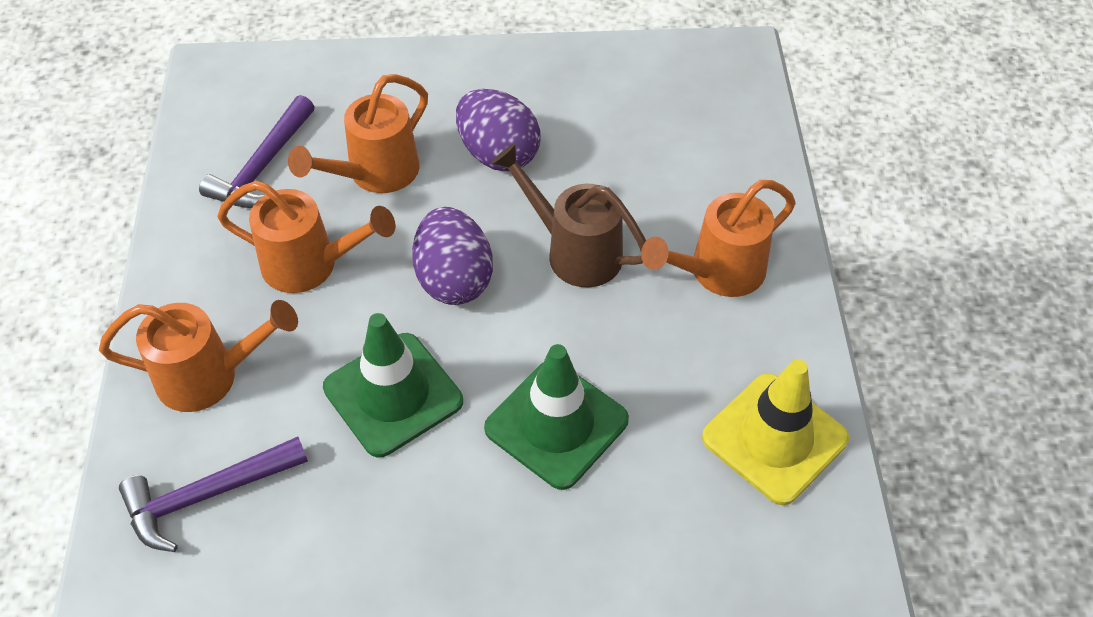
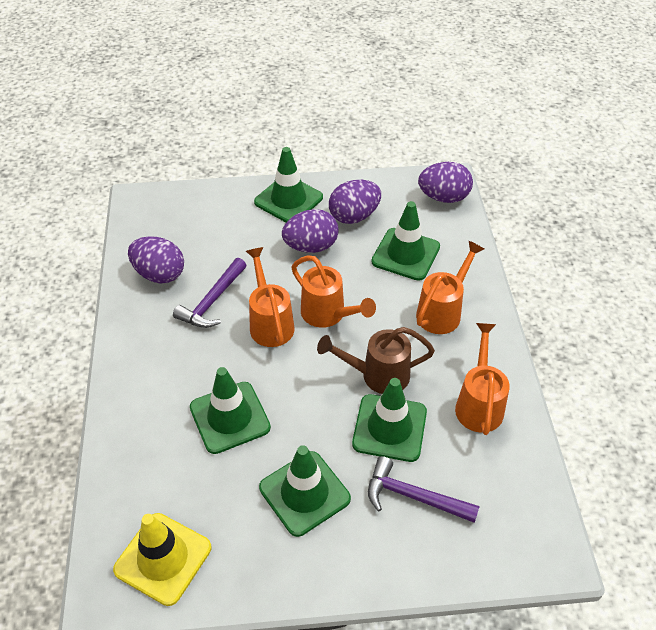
green traffic cone: 2 -> 5
purple egg: 2 -> 4

